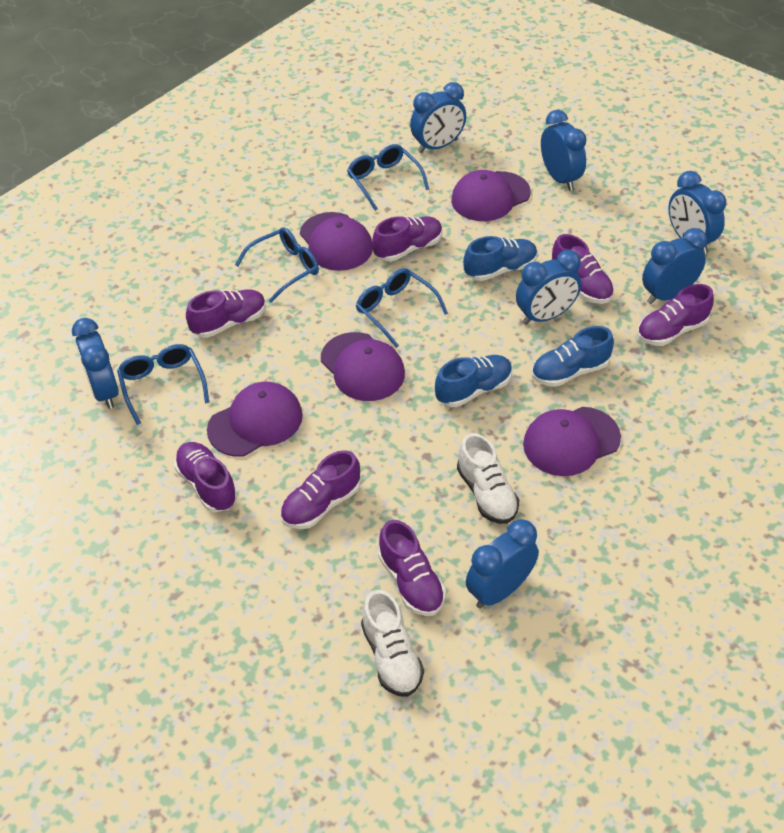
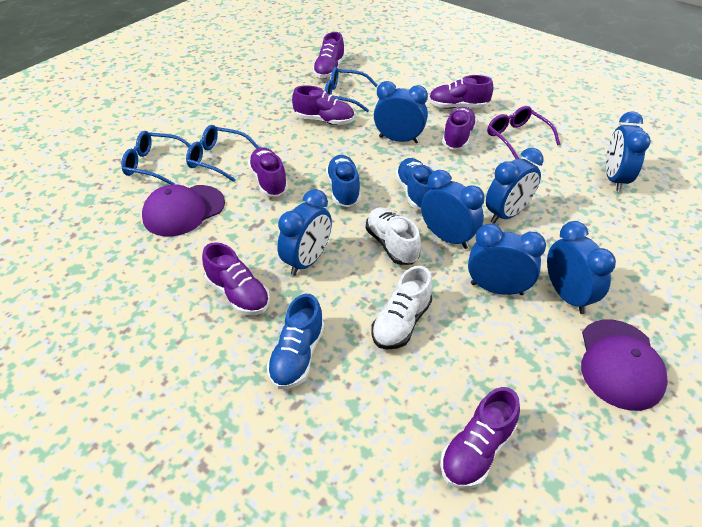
blue glasses: 4 -> 3
purple cap: 5 -> 2
purple glasses: 0 -> 1

